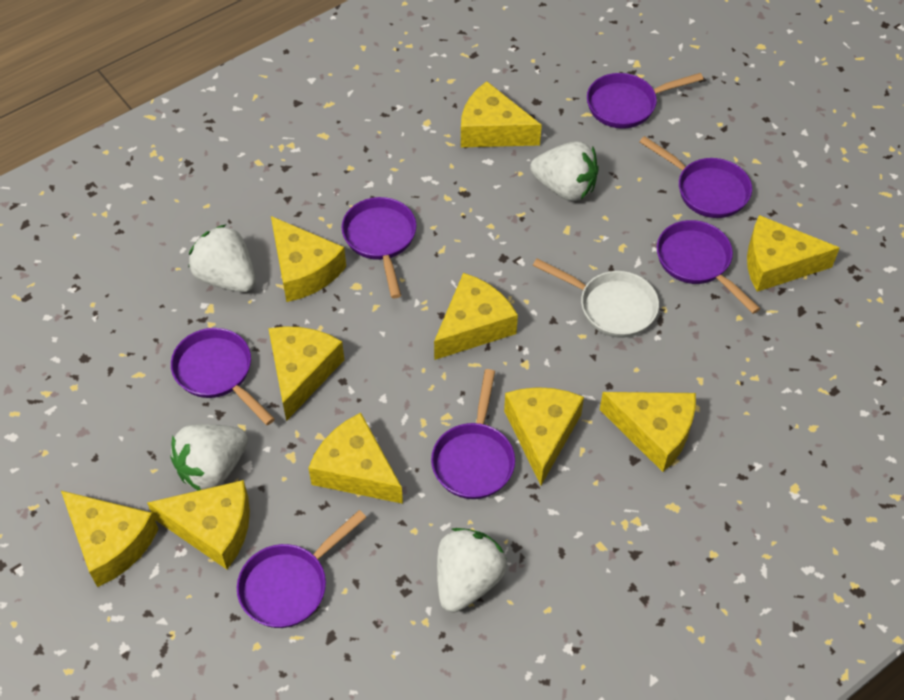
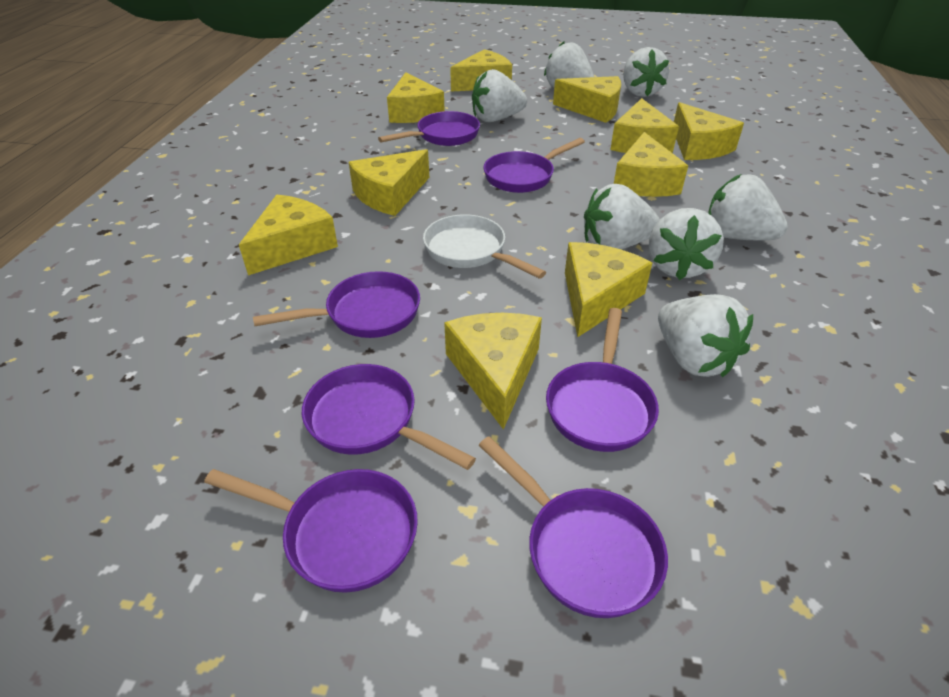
white strawberry: 4 -> 7

